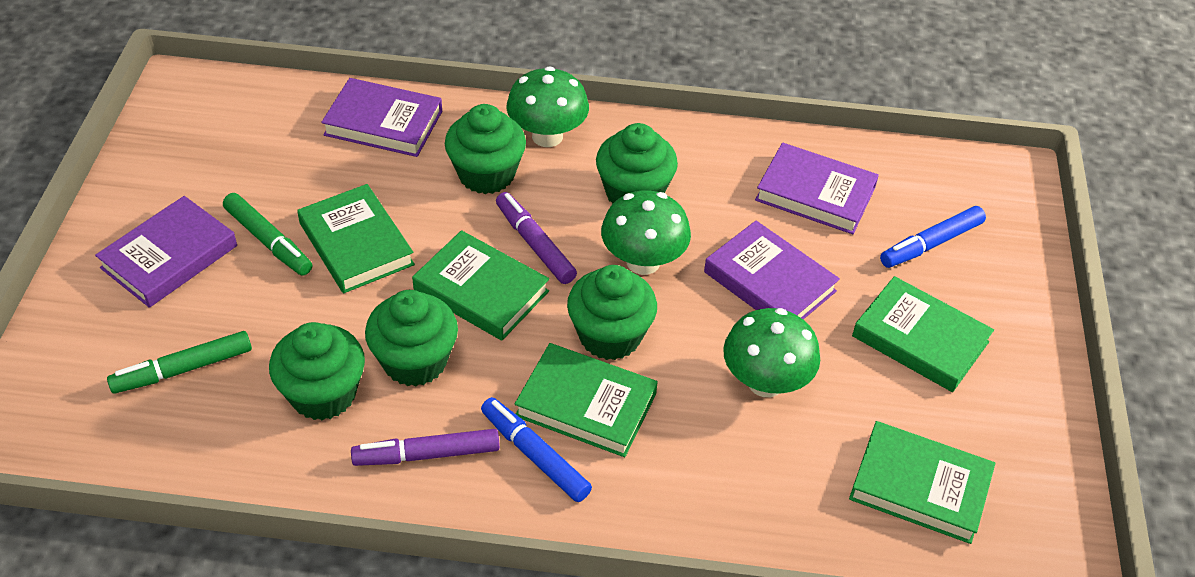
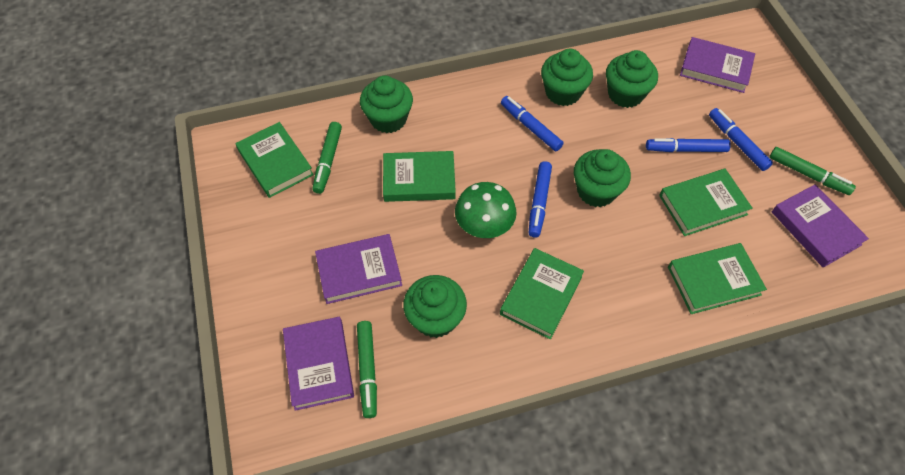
blue marker: 2 -> 4
green marker: 2 -> 3
green mushroom: 3 -> 1
purple marker: 2 -> 0

